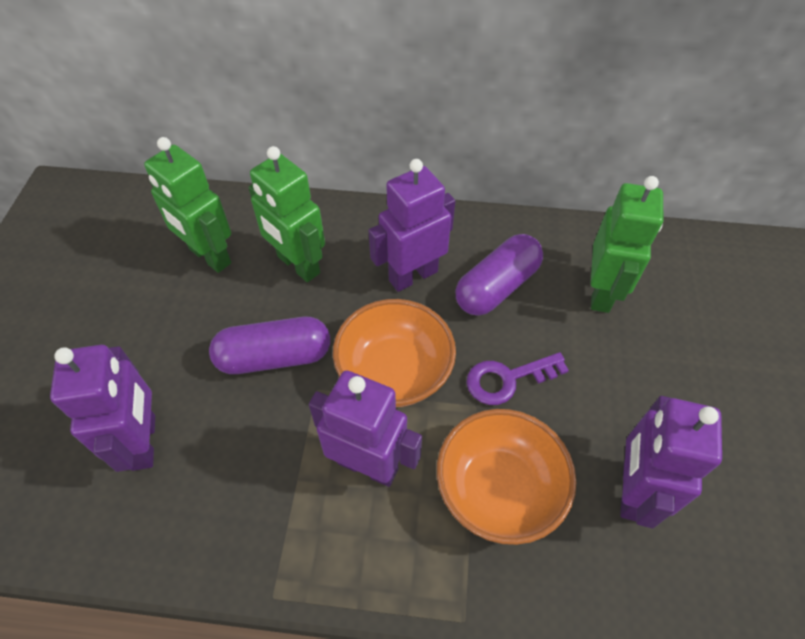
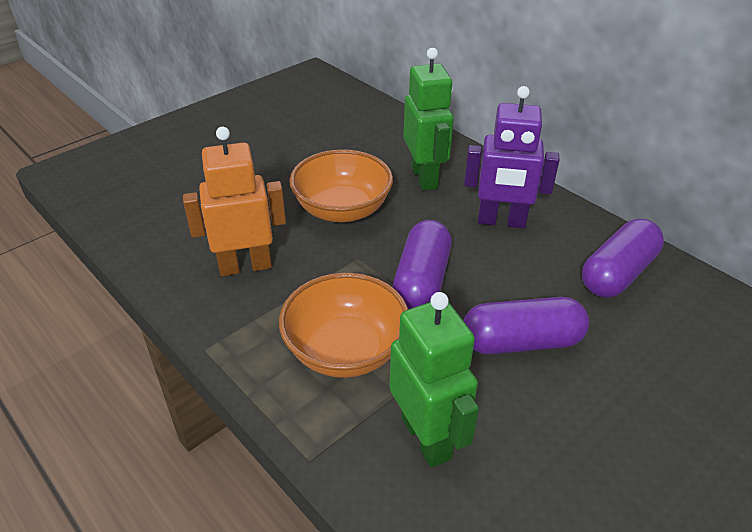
green robot: 3 -> 2
orange robot: 0 -> 1
purple capsule: 2 -> 3
purple key: 1 -> 0
purple robot: 4 -> 1

